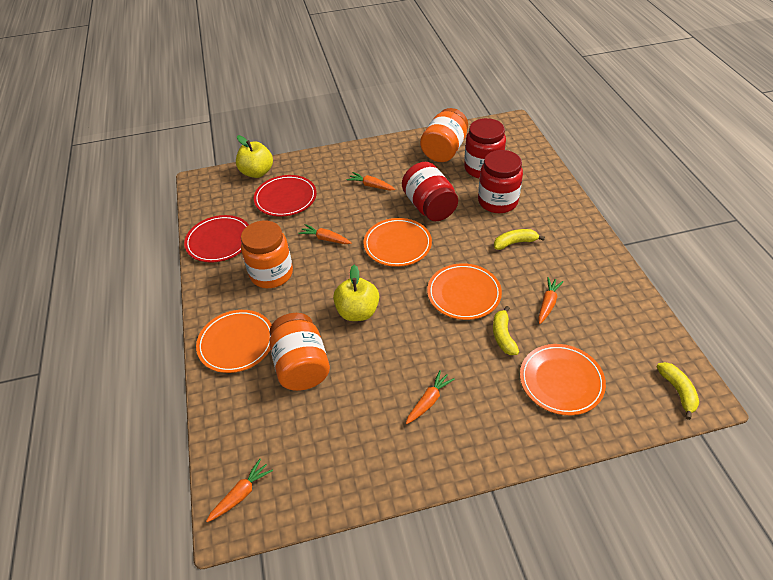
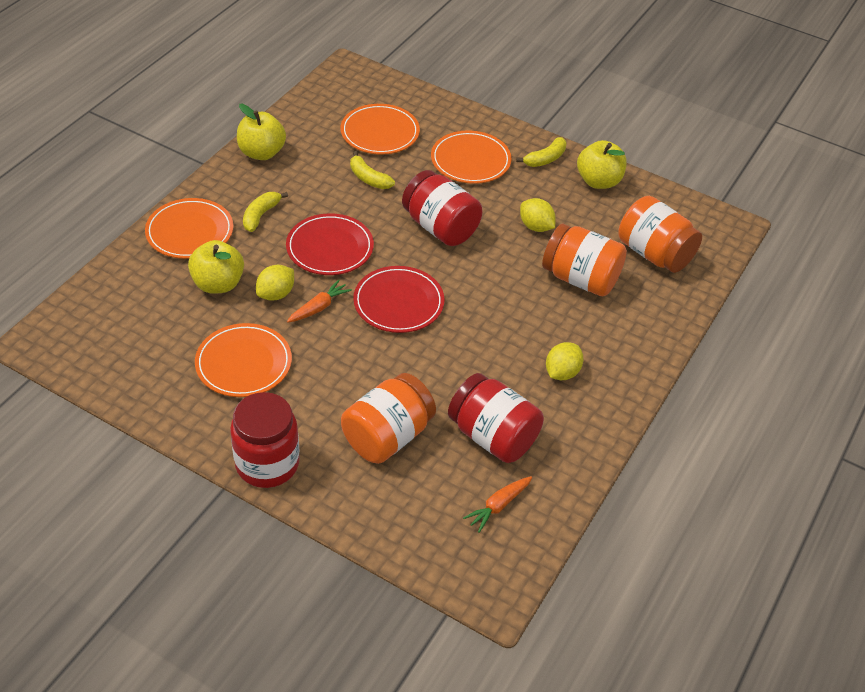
orange carrot: 5 -> 2
yellow apple: 2 -> 3
yellow lemon: 0 -> 3

